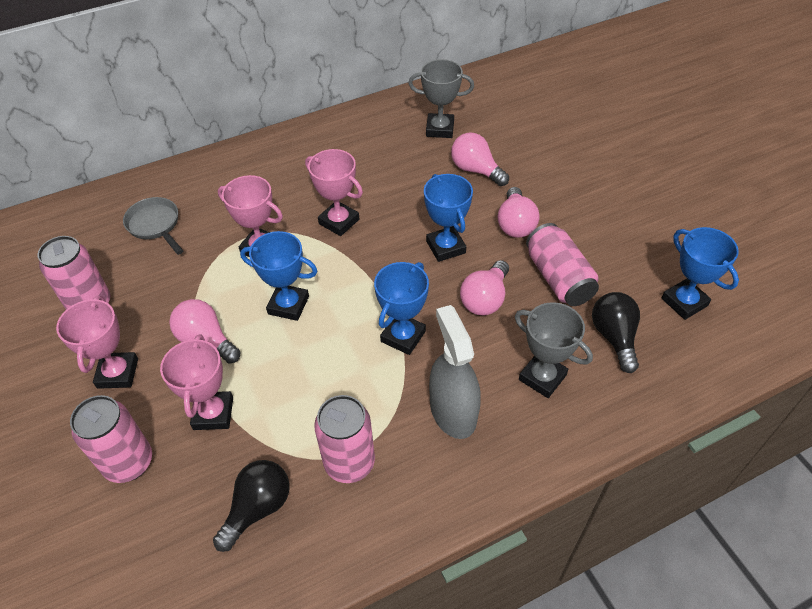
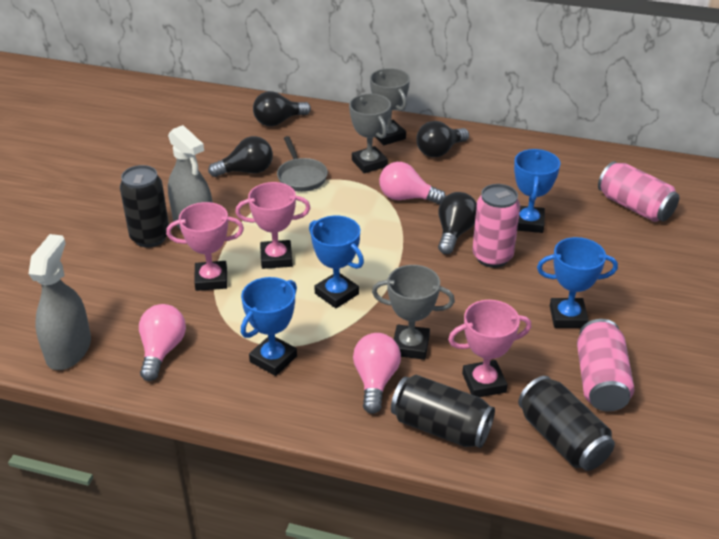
black can: 0 -> 3
black light bulb: 2 -> 4
grey spray bottle: 1 -> 2
grey trophy: 2 -> 3
pink can: 4 -> 3
pink light bulb: 4 -> 3
pink trophy: 4 -> 3

